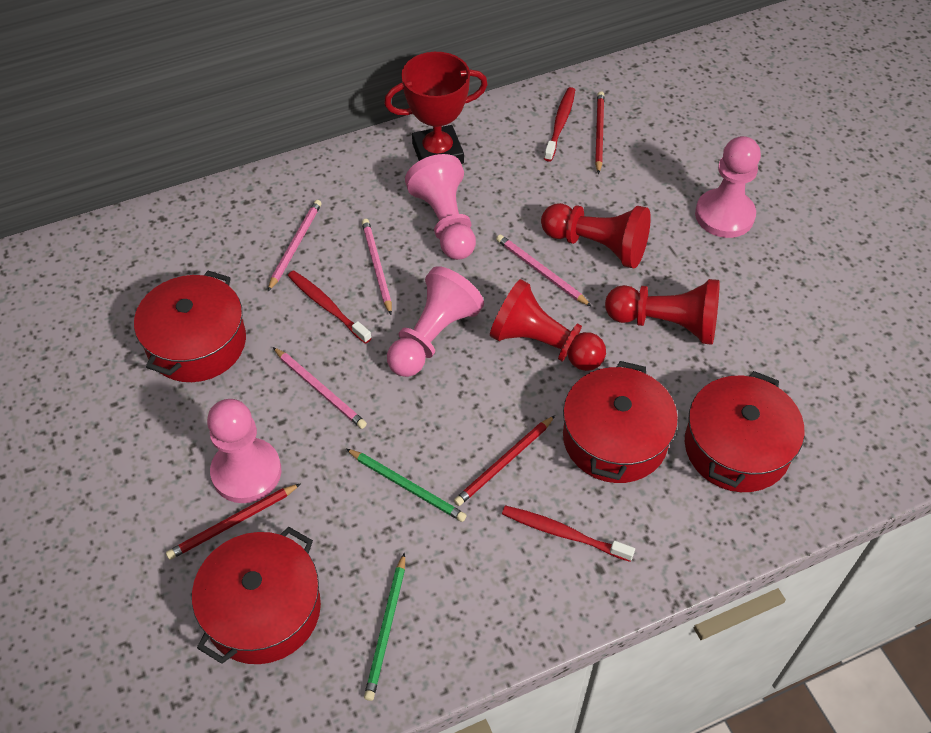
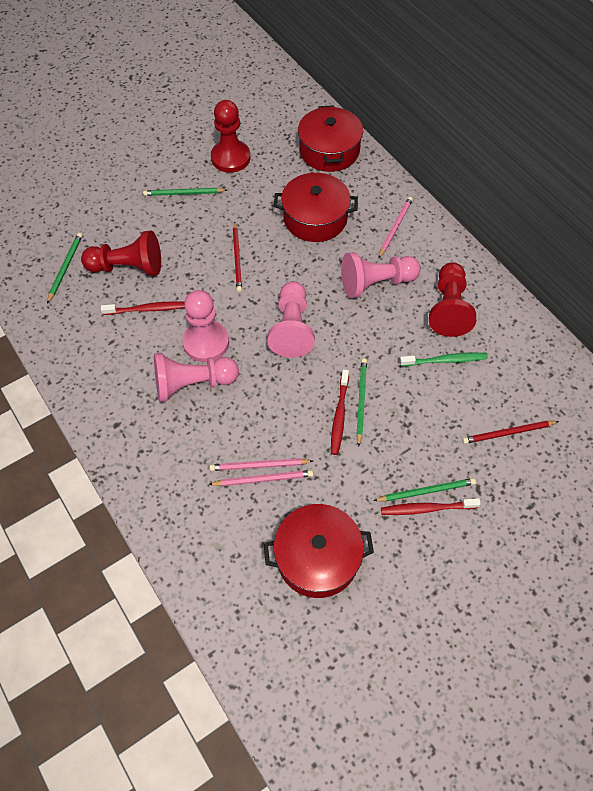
green pencil: 2 -> 4
green toothbrush: 0 -> 1
pink pencil: 4 -> 3
red pencil: 3 -> 2
red pot: 4 -> 3
red trophy: 1 -> 0

